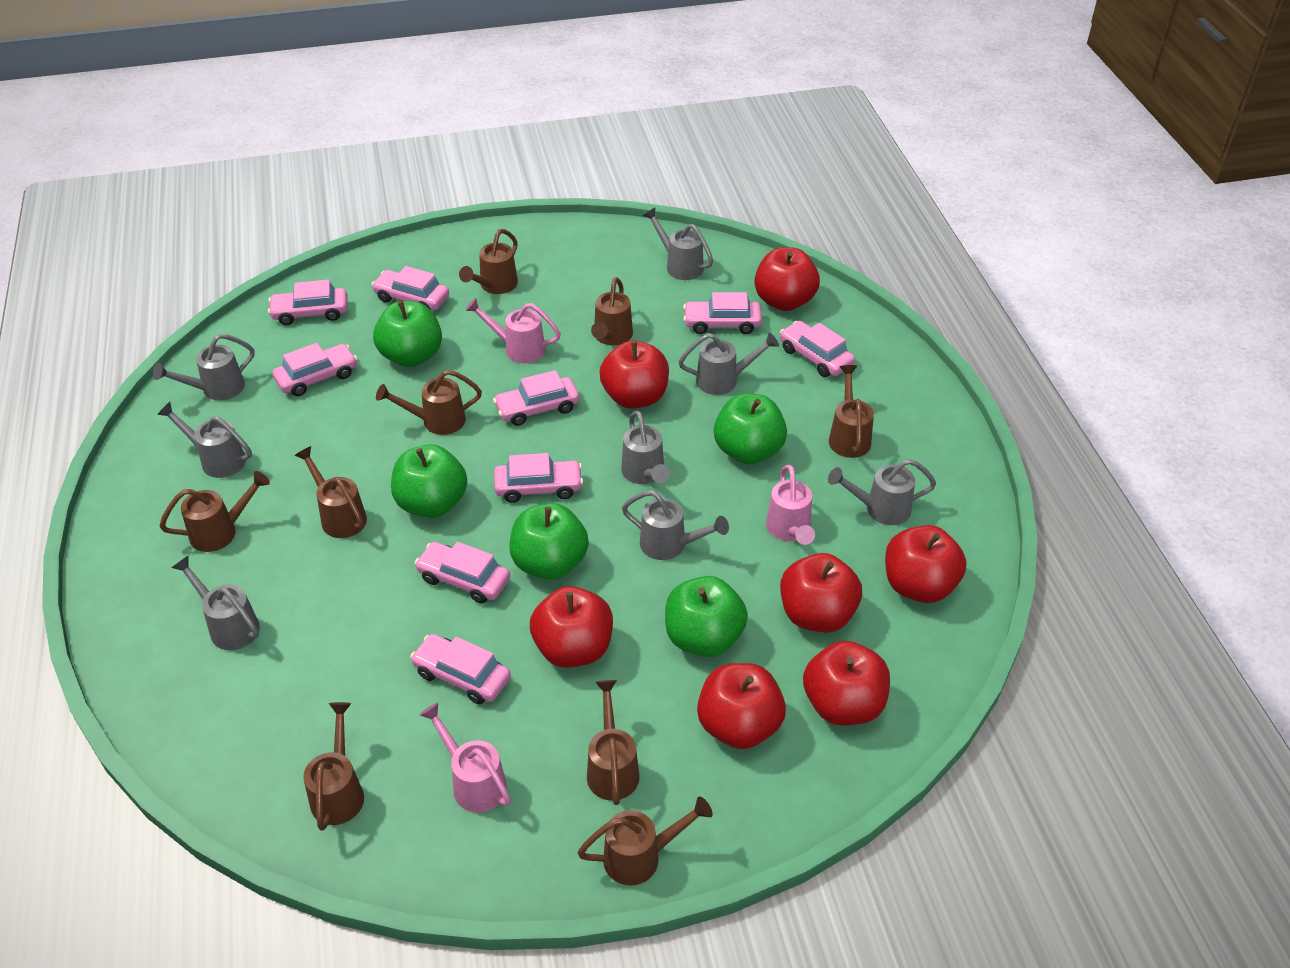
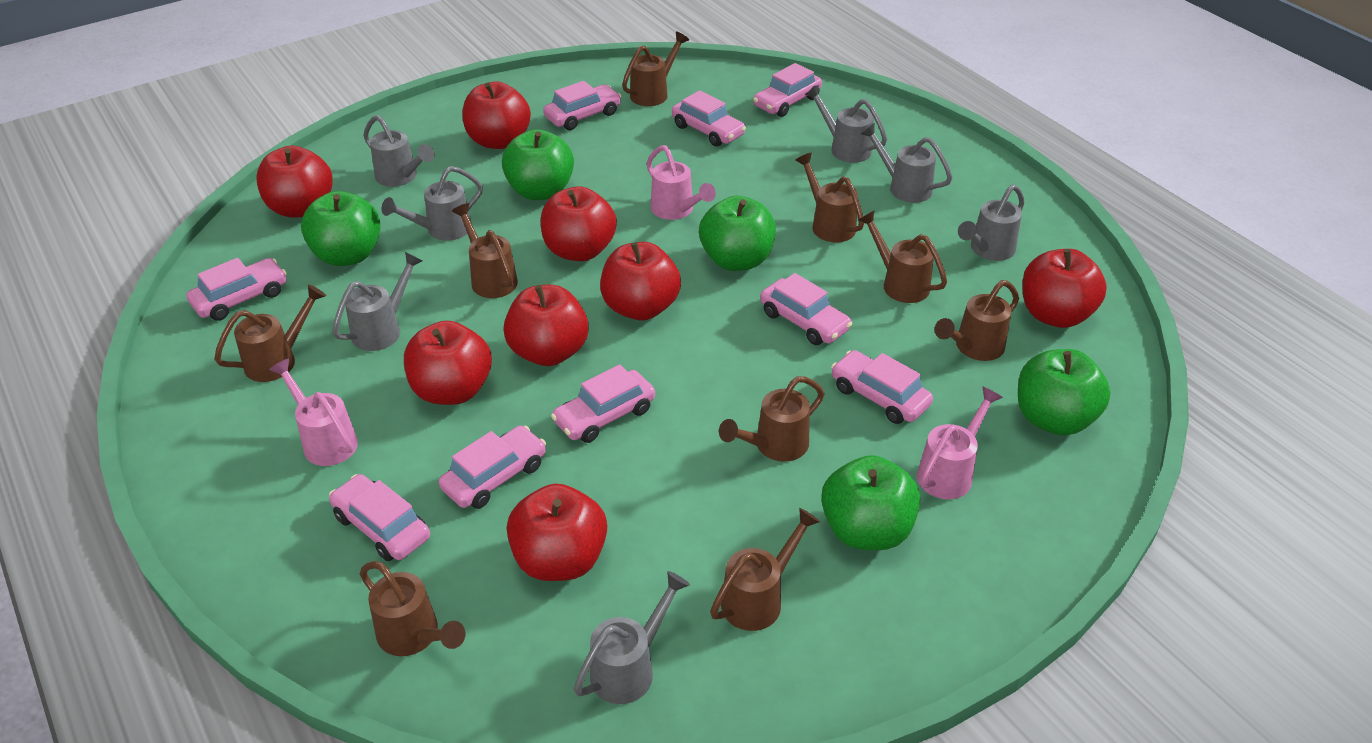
grey watering can: 8 -> 7
red apple: 7 -> 8

